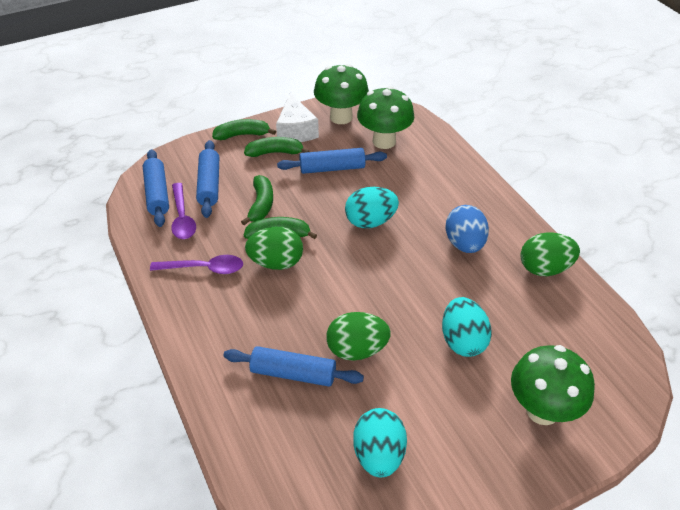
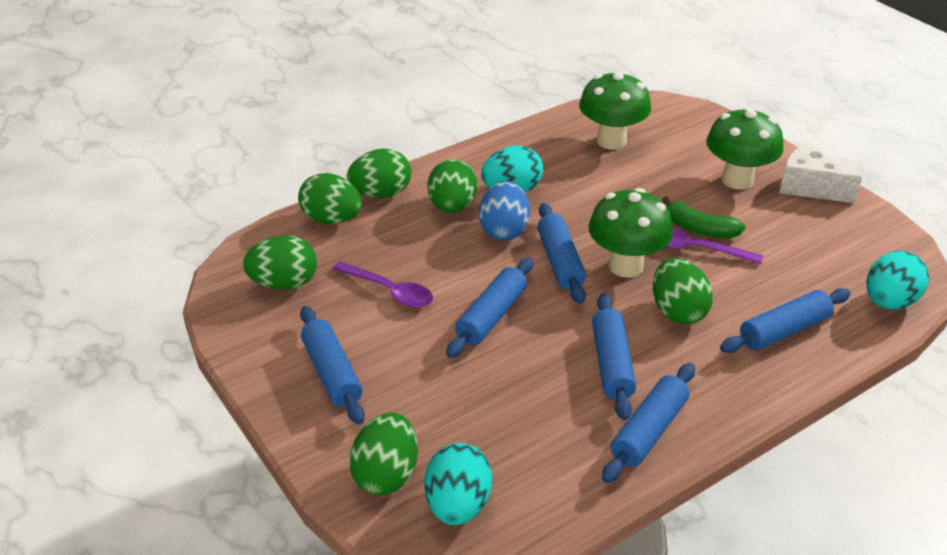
blue rolling pin: 4 -> 6
green banana: 4 -> 1
green egg: 3 -> 6

